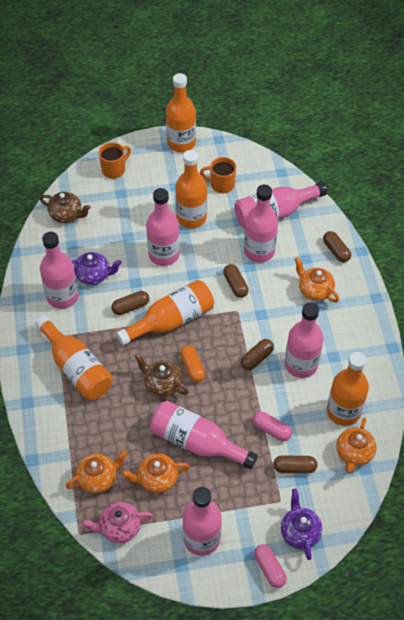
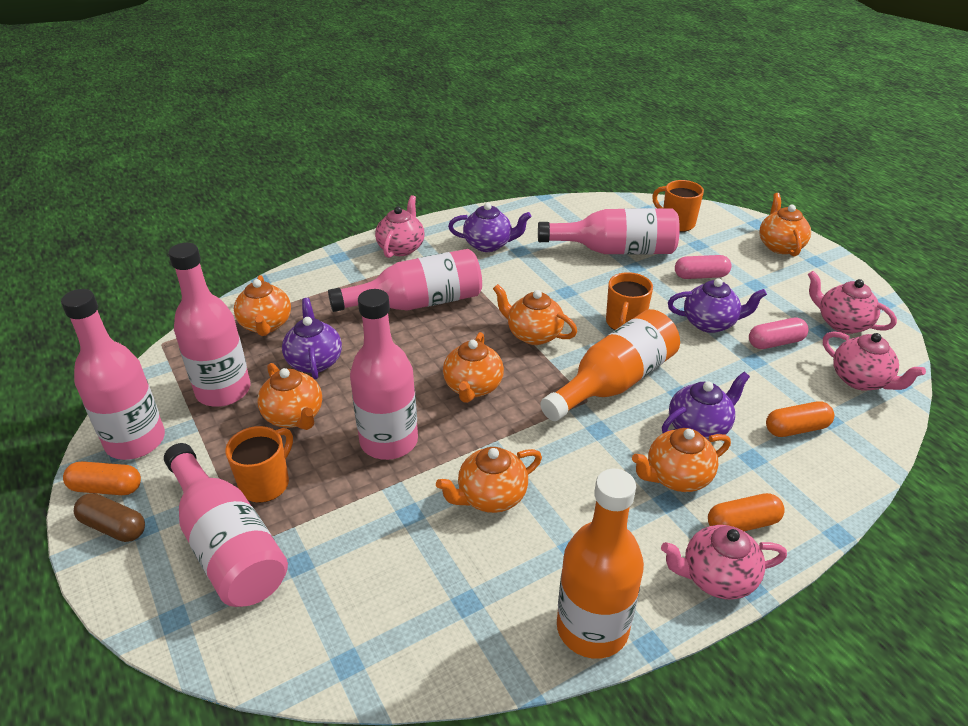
brown capsule: 5 -> 1
brown teapot: 2 -> 0
orange bottle: 5 -> 2
orange capsule: 1 -> 3
orange mug: 2 -> 3
orange teapot: 4 -> 7
pink bottle: 7 -> 6
pink teapot: 1 -> 4
purple teapot: 2 -> 4

